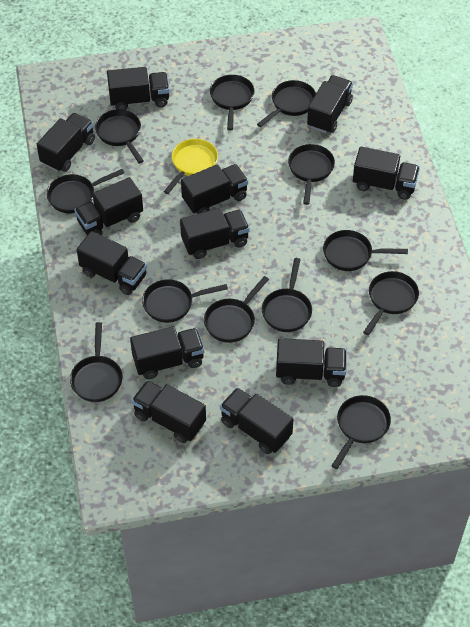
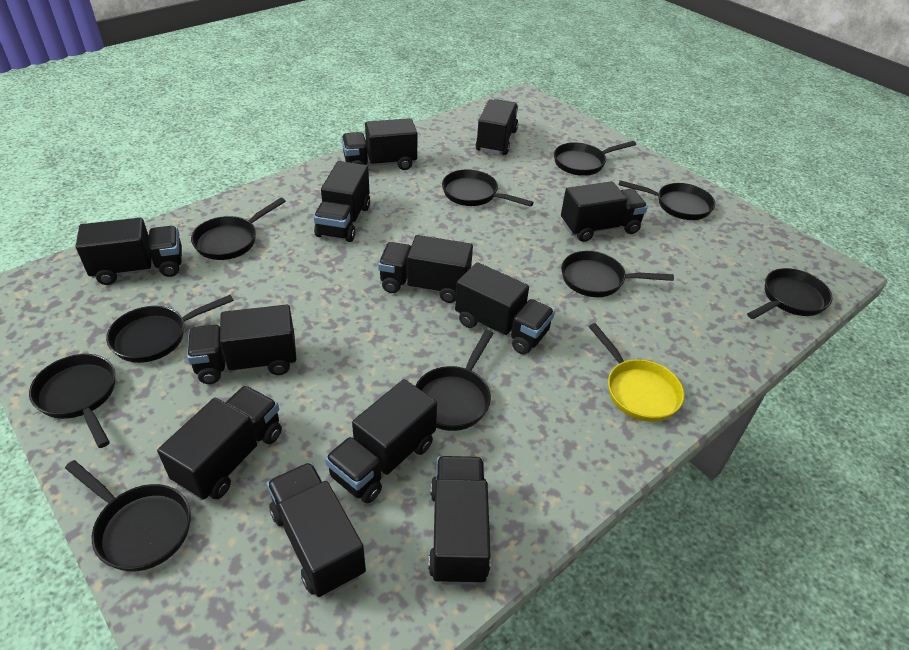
black pan: 12 -> 10

